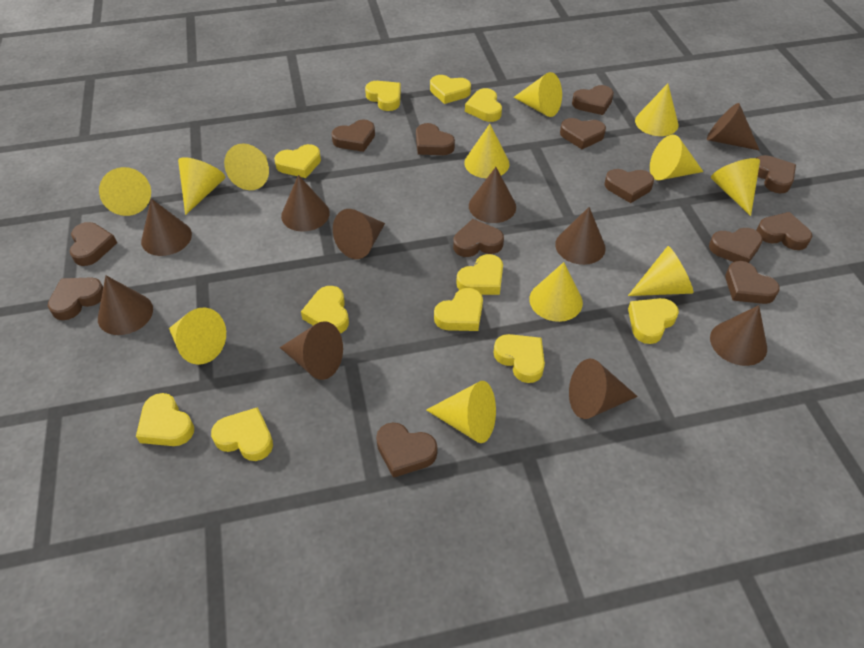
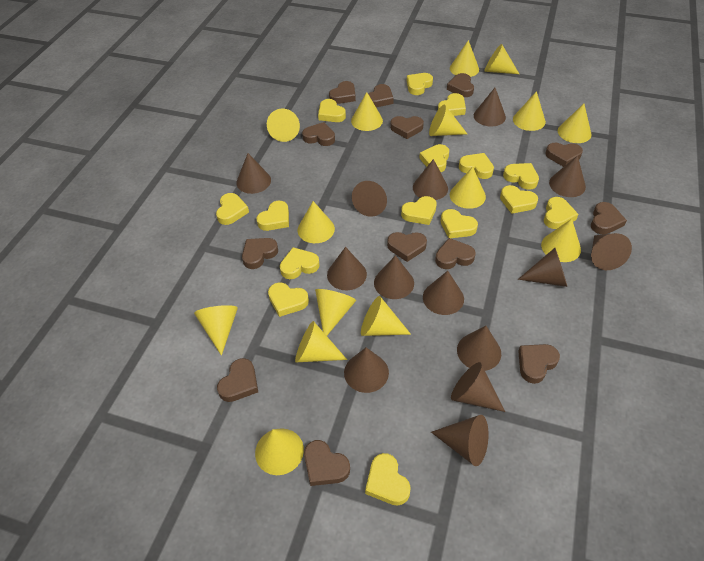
brown cone: 10 -> 14
yellow cone: 12 -> 15
yellow heart: 11 -> 15

